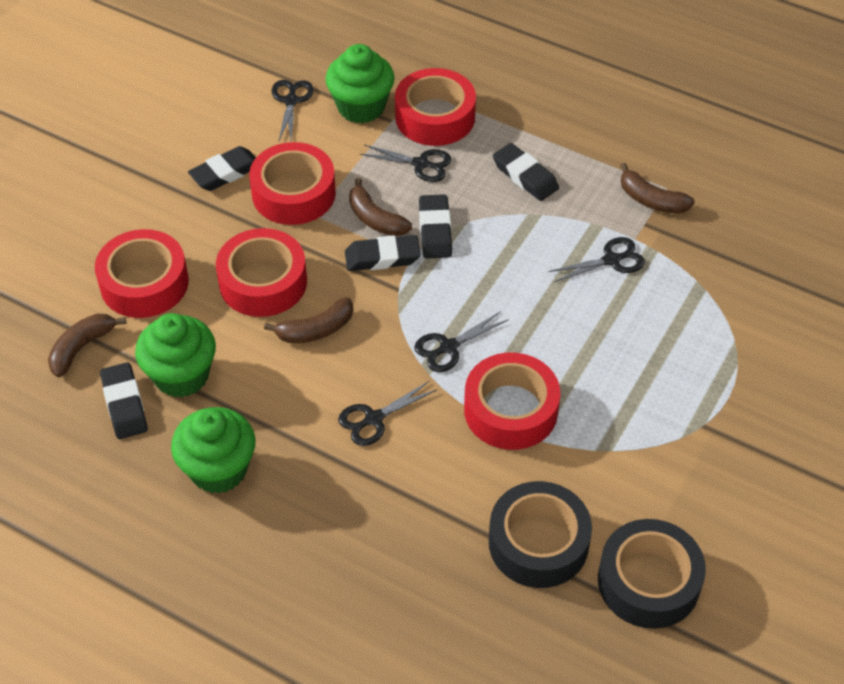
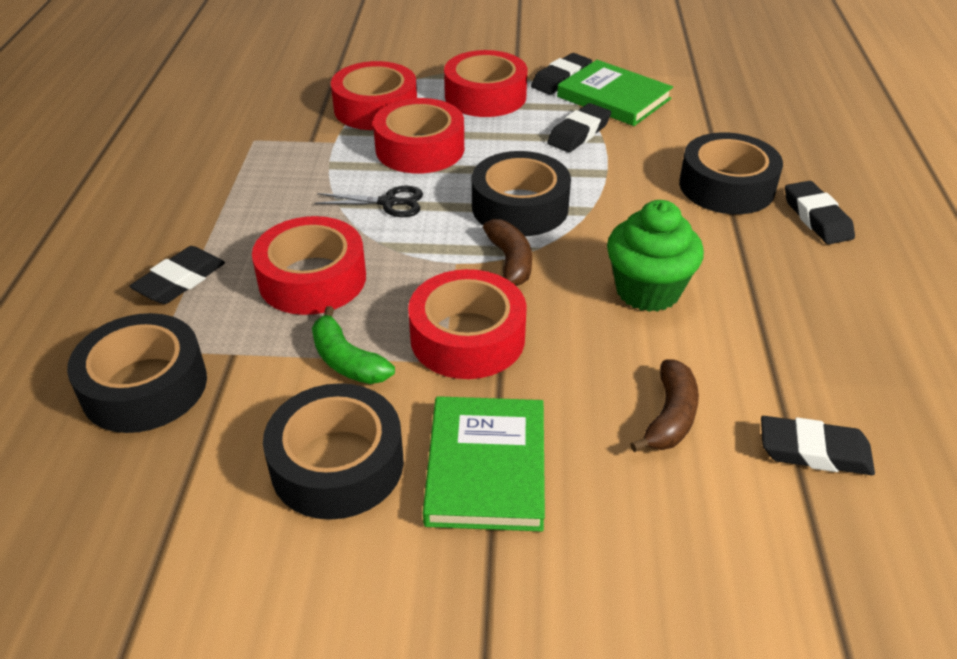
black scissors: 5 -> 1
black tape: 2 -> 4
brown banana: 4 -> 2
green banana: 0 -> 1
green book: 0 -> 2
green cupcake: 3 -> 1

